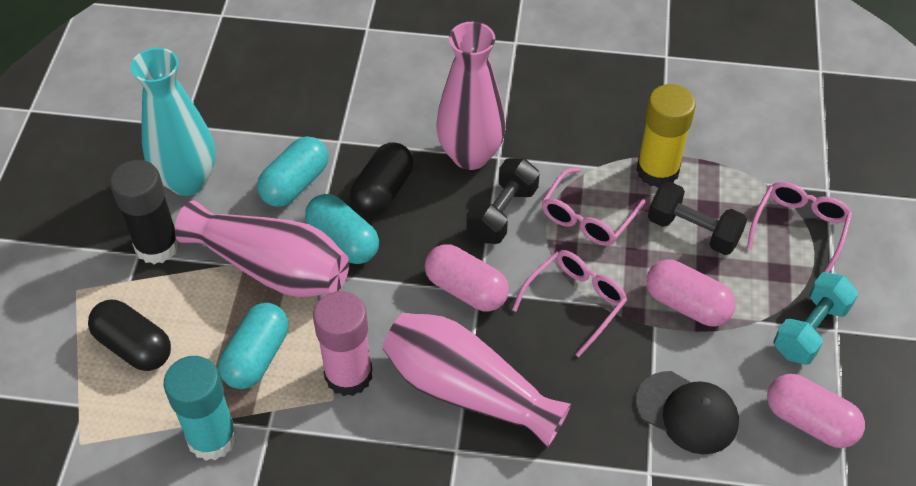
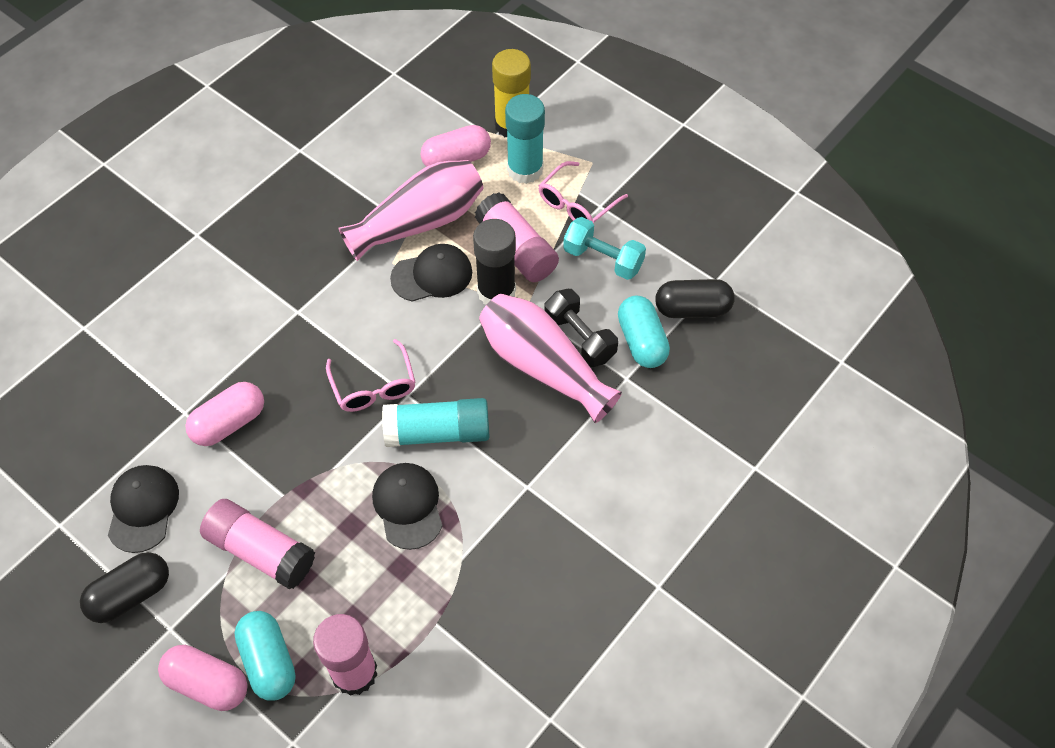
black cap: 1 -> 3
black dumbbell: 2 -> 1
pink glasses: 3 -> 2
pink glue stick: 1 -> 3
pink vase: 3 -> 2
turquoise capsule: 3 -> 2
turquoise glue stick: 1 -> 2
turquoise vase: 1 -> 0

